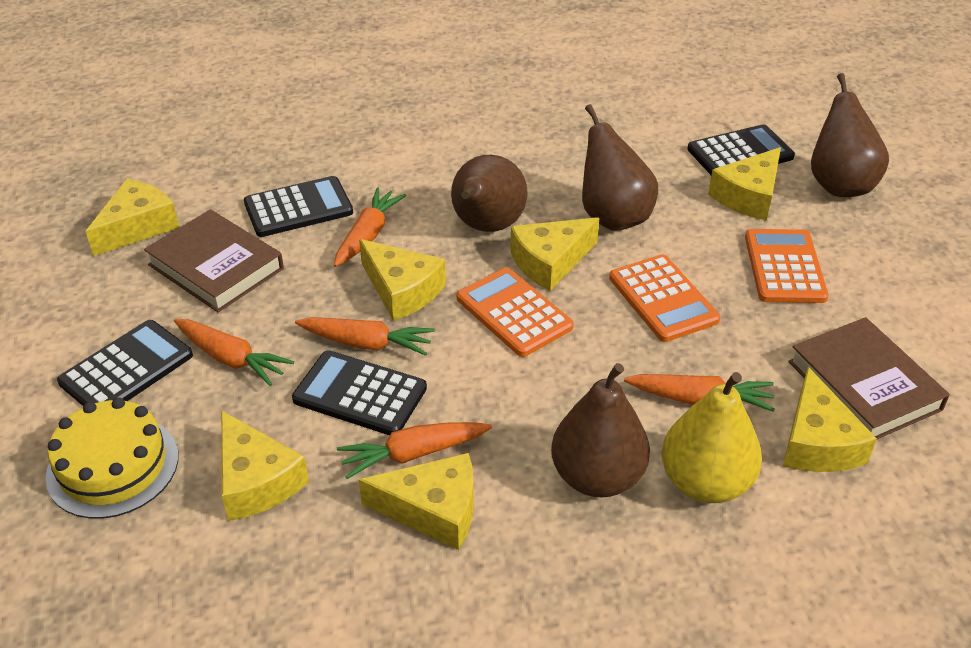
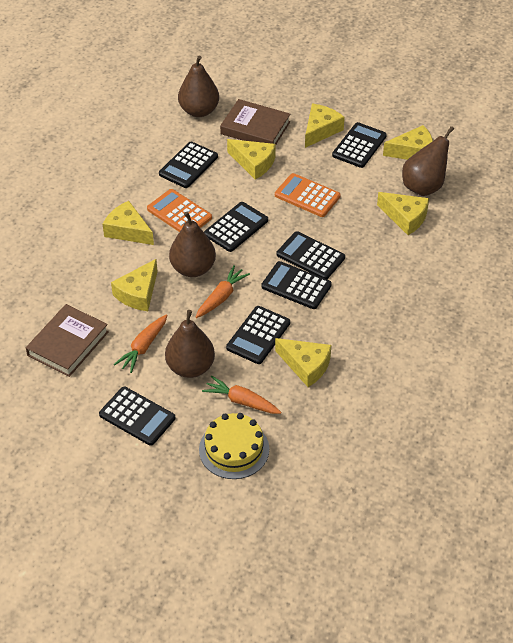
black calculator: 4 -> 7
orange calculator: 3 -> 2
orange carrot: 5 -> 3
yellow pear: 1 -> 0

